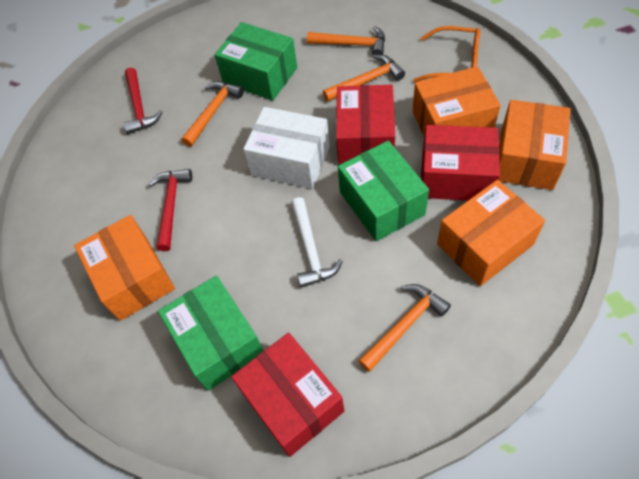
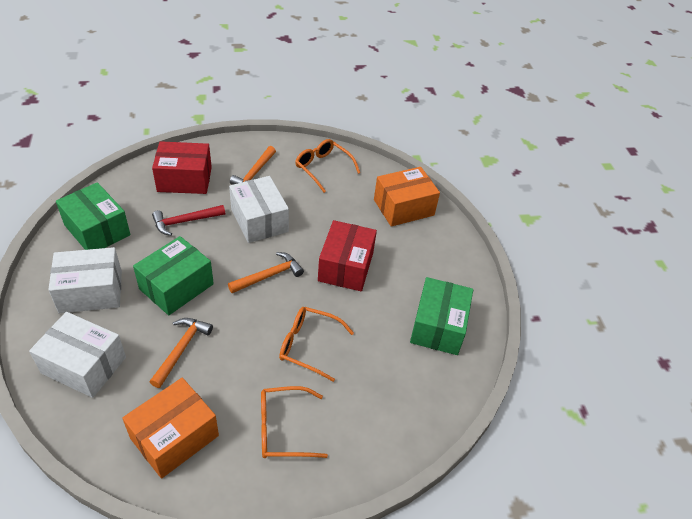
orange box: 4 -> 2
orange glasses: 1 -> 3
orange hammer: 4 -> 3
red box: 3 -> 2
red hammer: 2 -> 1
white box: 1 -> 3
white hammer: 1 -> 0

